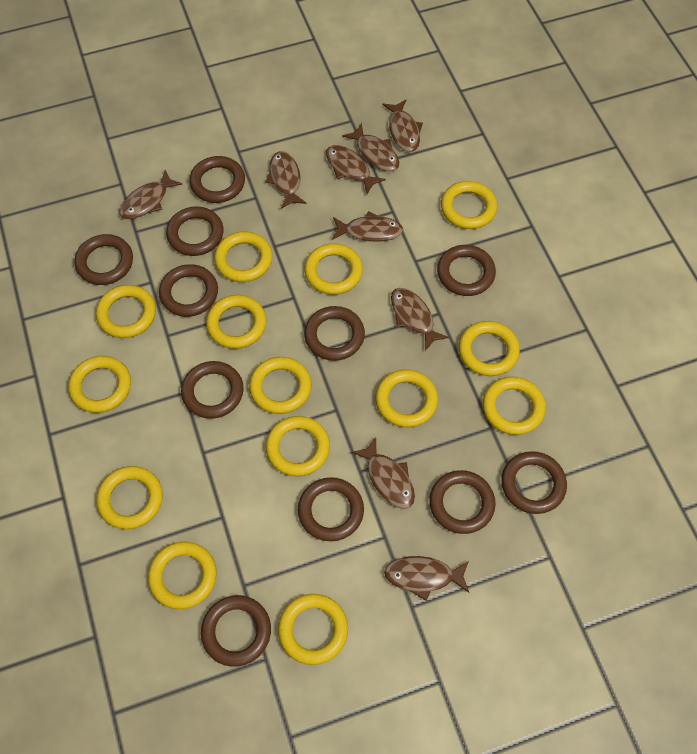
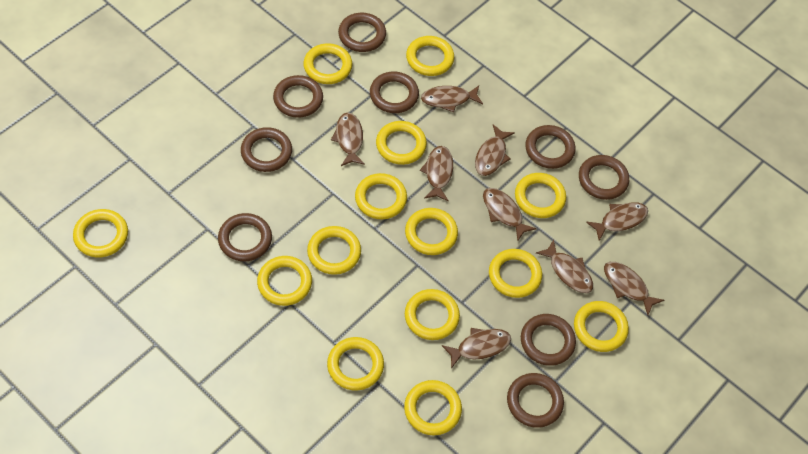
brown ring: 11 -> 9

